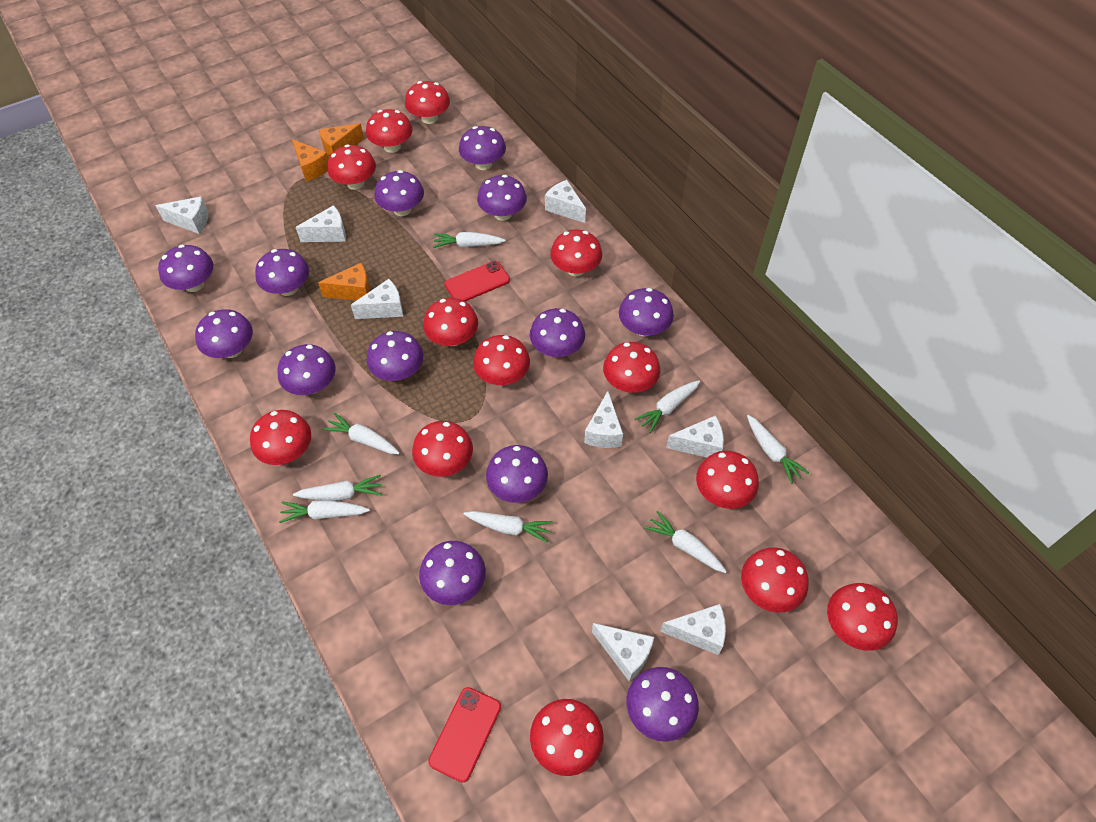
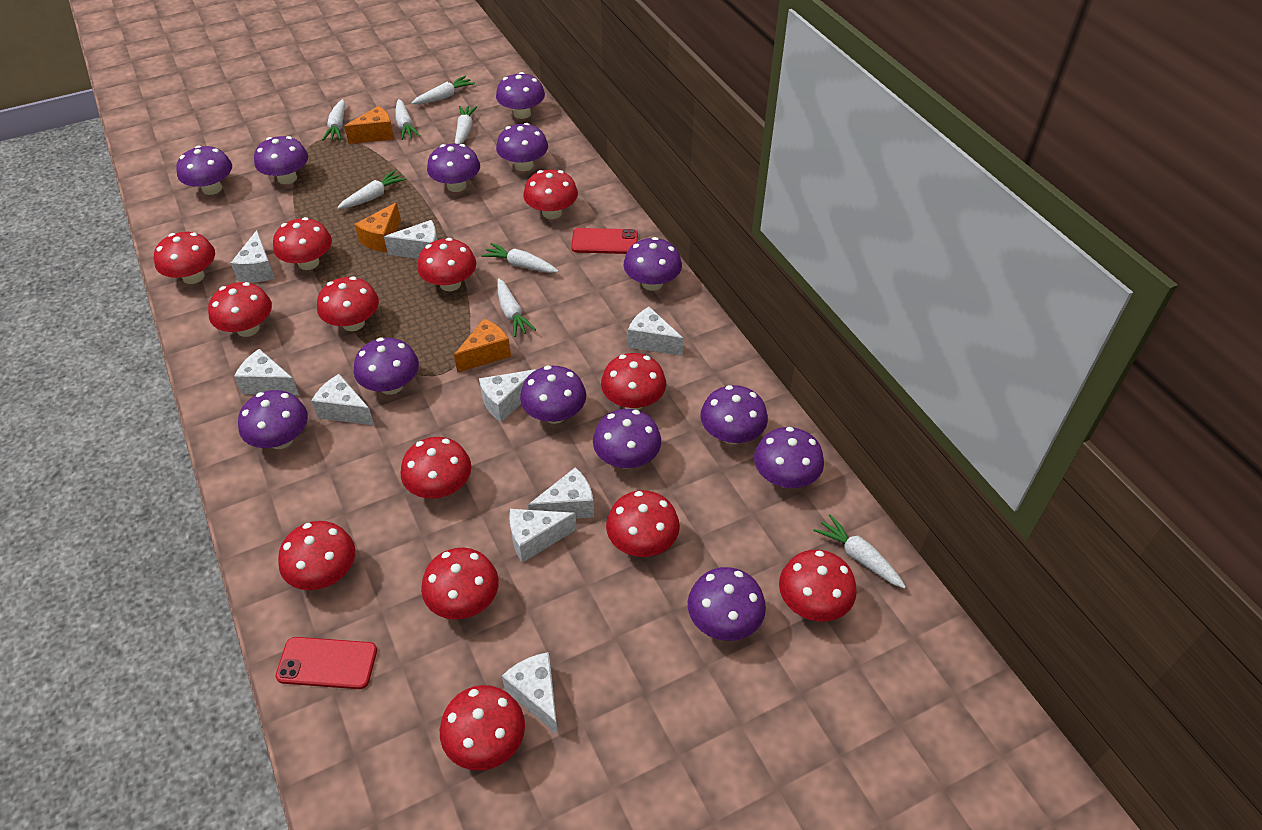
white cheese: 8 -> 9

